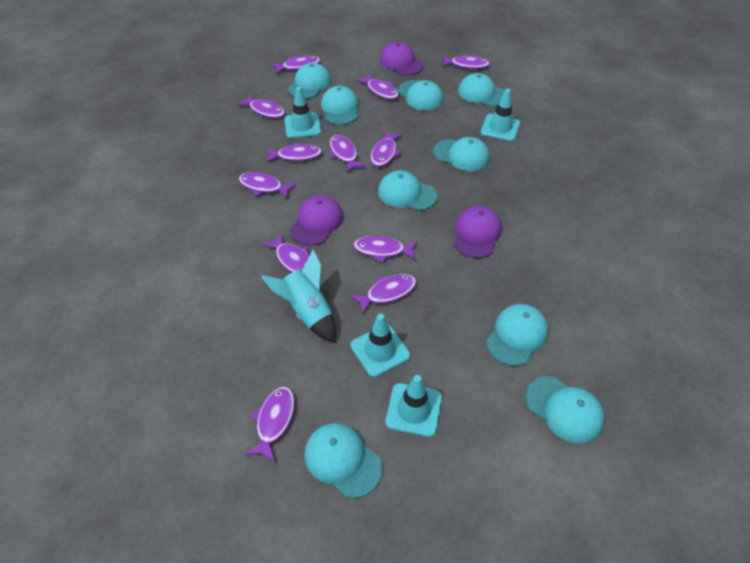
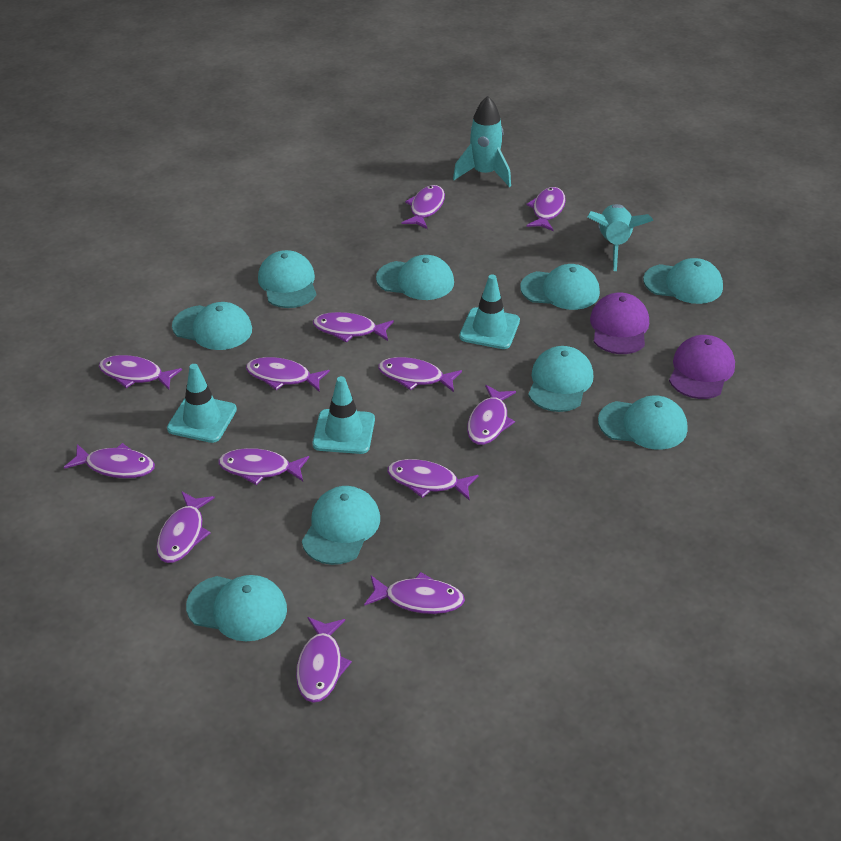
purple cap: 3 -> 2
purple fish: 12 -> 13
turquoise rocket: 1 -> 2
turquoise traffic cone: 4 -> 3

